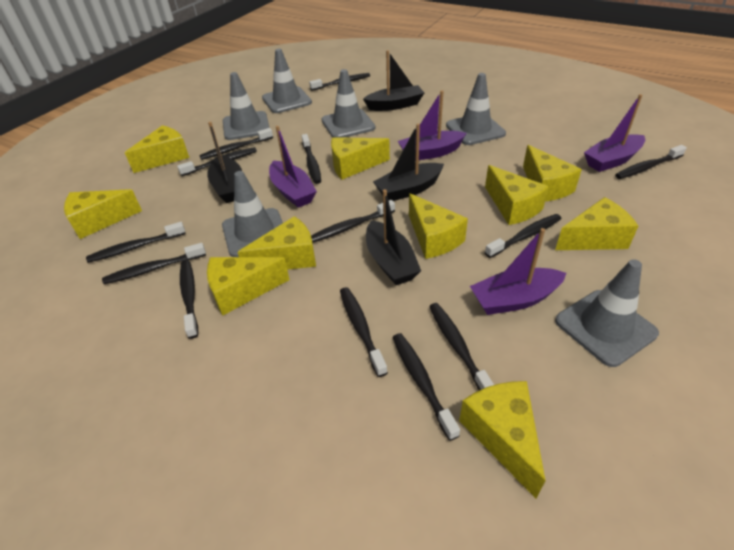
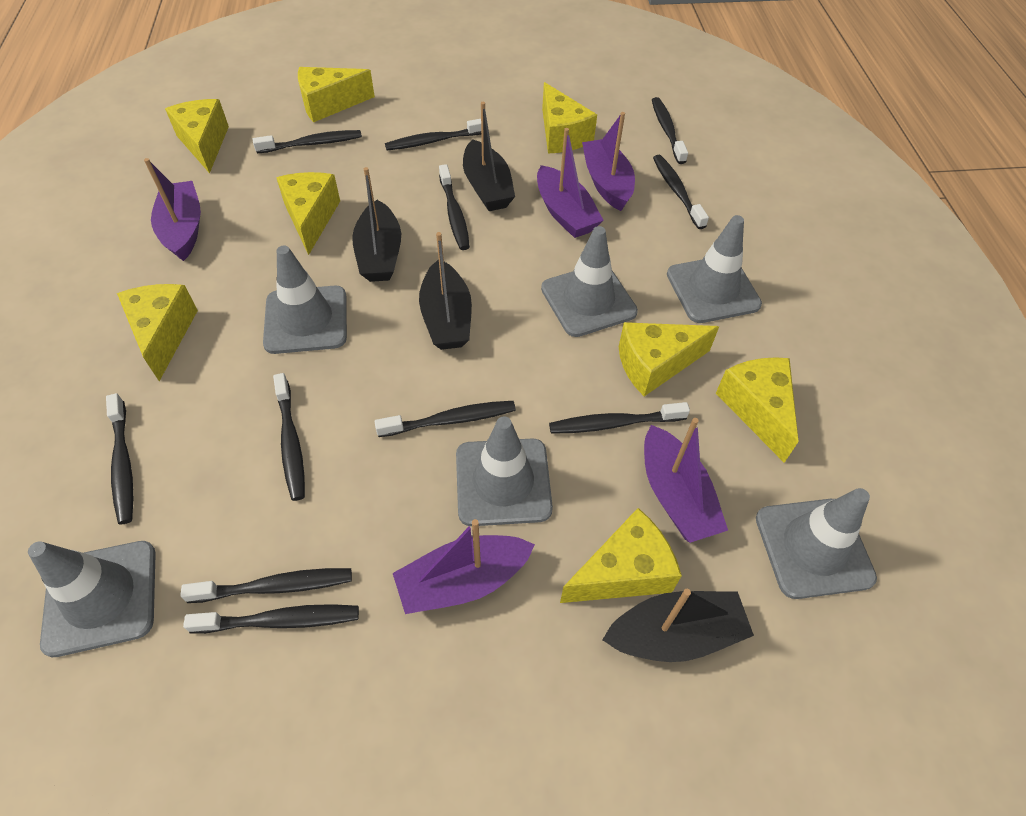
black toothbrush: 13 -> 11
purple boat: 4 -> 5
yellow cheese: 10 -> 8

